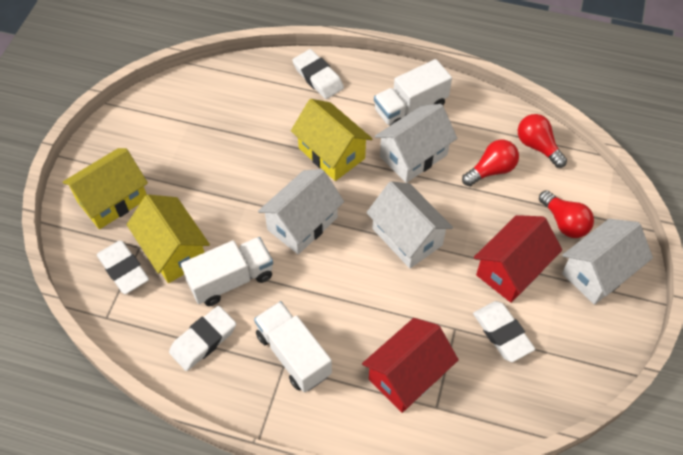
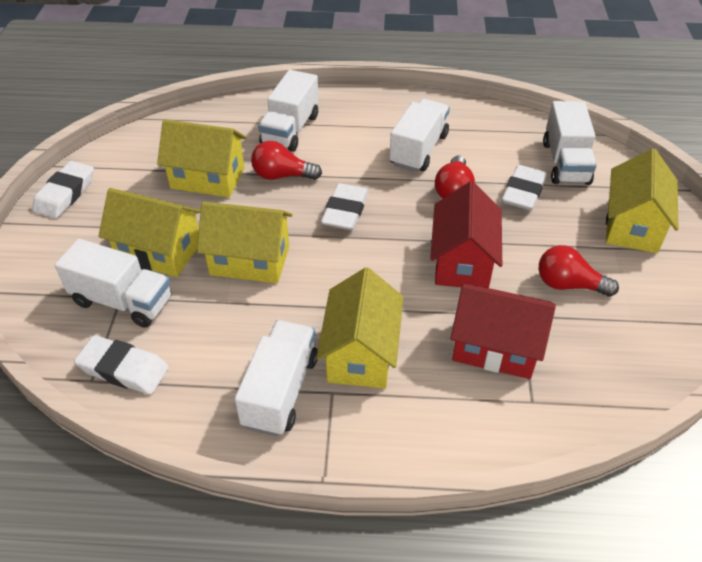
white house: 4 -> 0
white truck: 3 -> 5
yellow house: 3 -> 5

